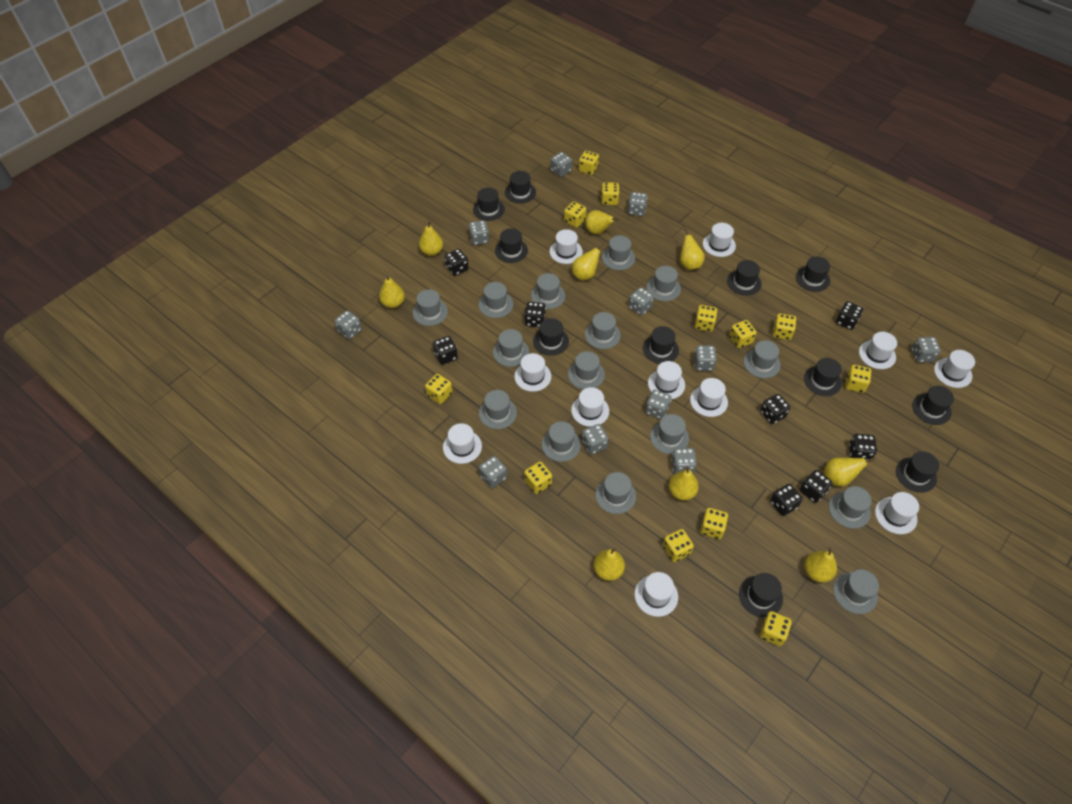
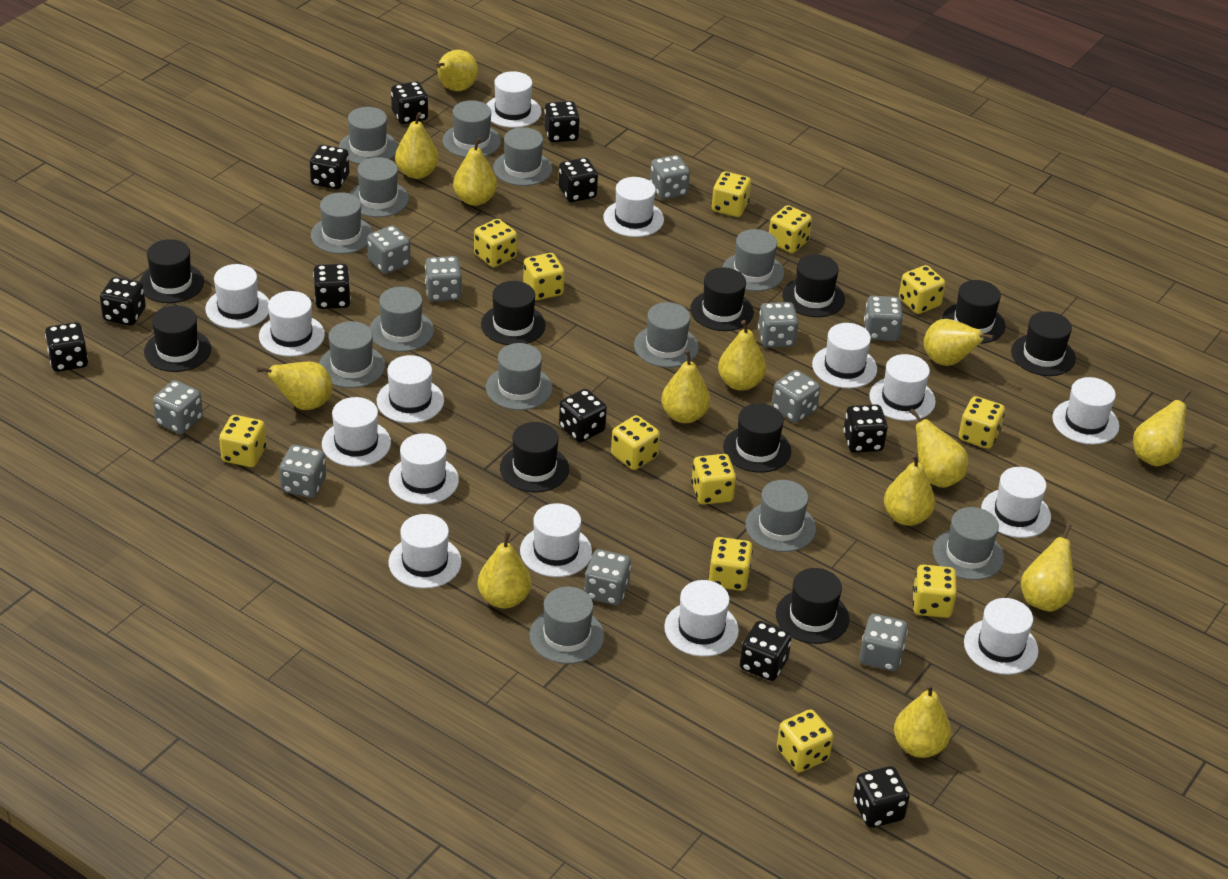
black dice: 8 -> 11
black hat: 11 -> 10
grey dice: 11 -> 10
grey hat: 15 -> 13
white hat: 11 -> 15
yellow pear: 9 -> 13

